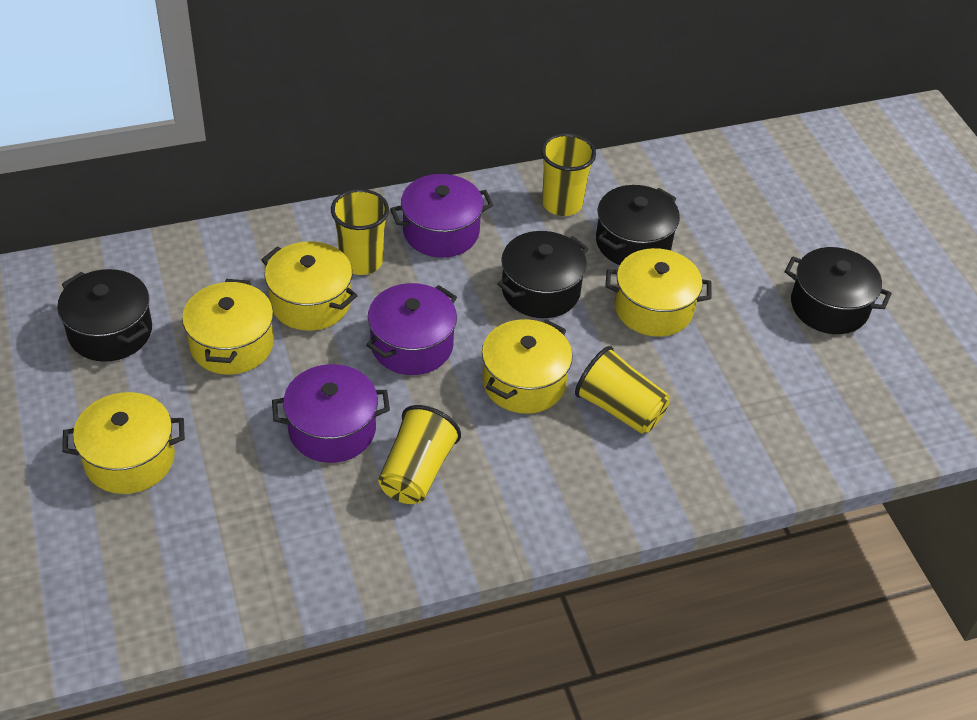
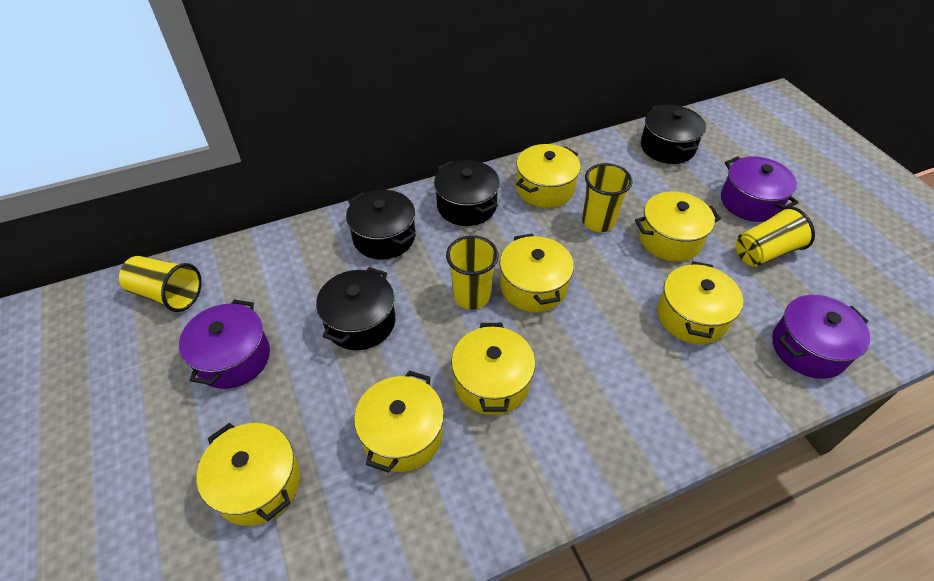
yellow pot: 5 -> 7

